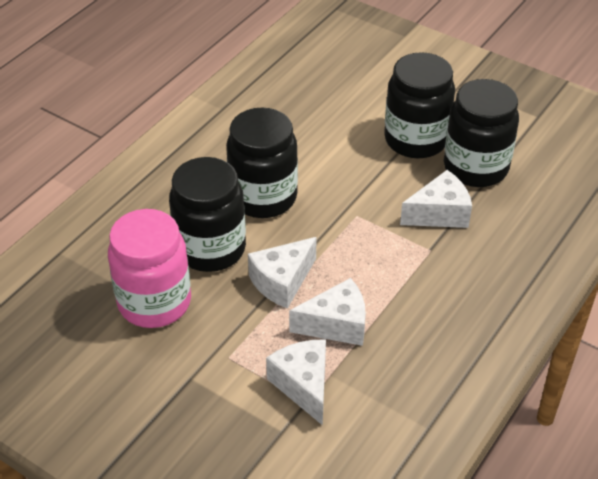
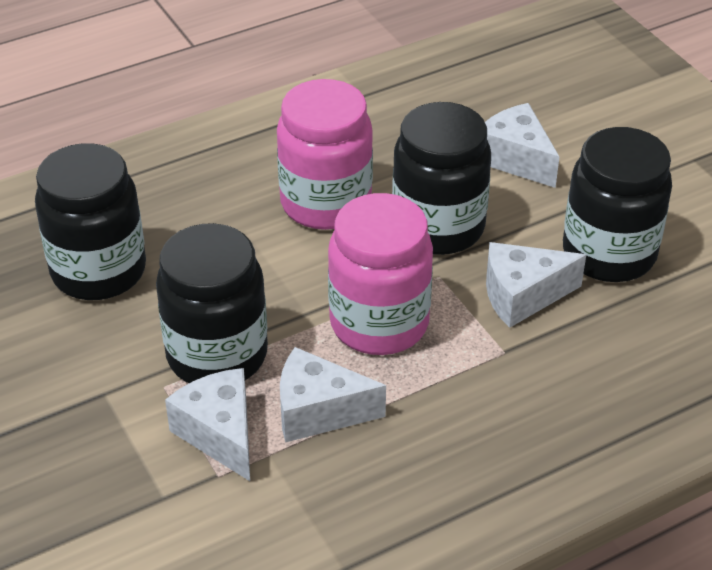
pink jar: 1 -> 2

